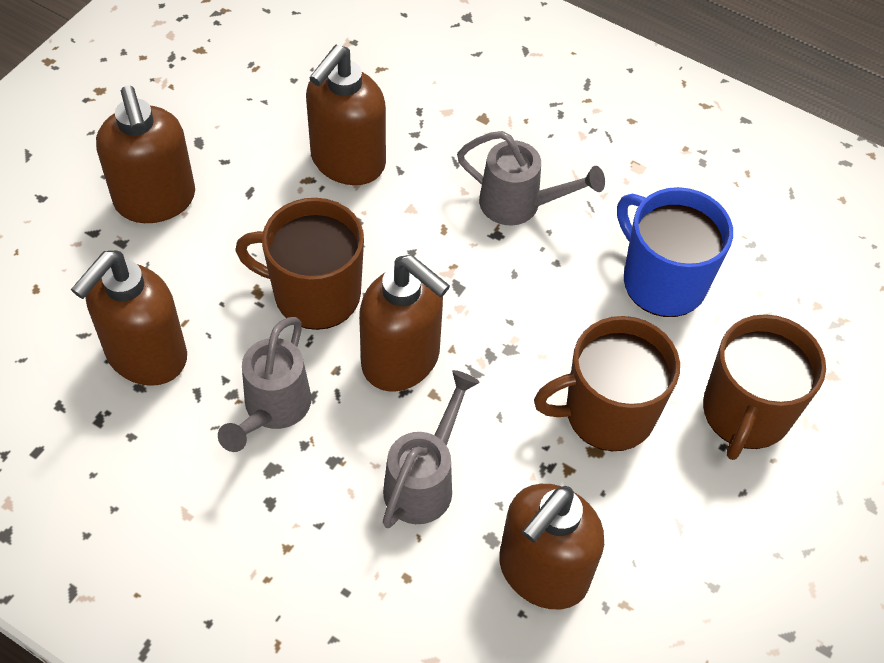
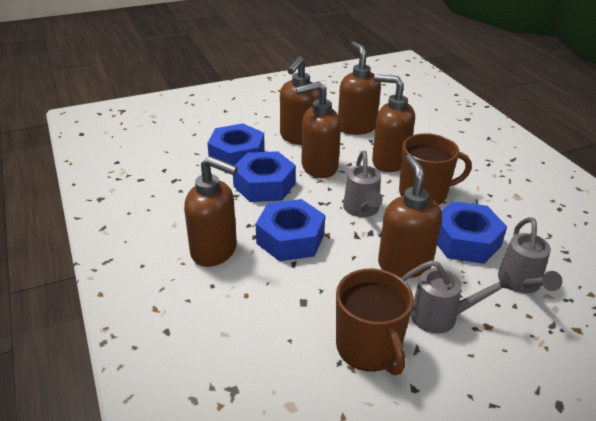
blue mug: 1 -> 0
blue nut: 0 -> 4
brown mug: 3 -> 2
brown soap dispenser: 5 -> 6

